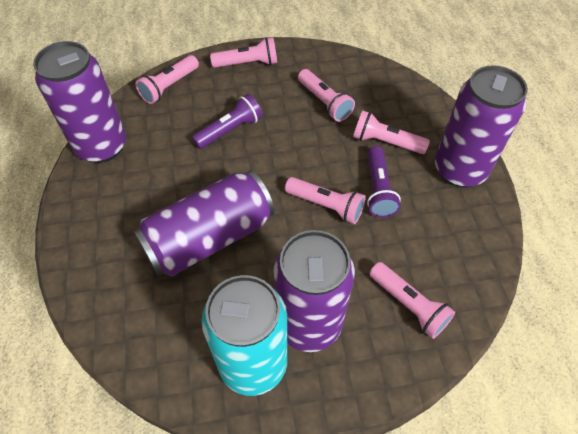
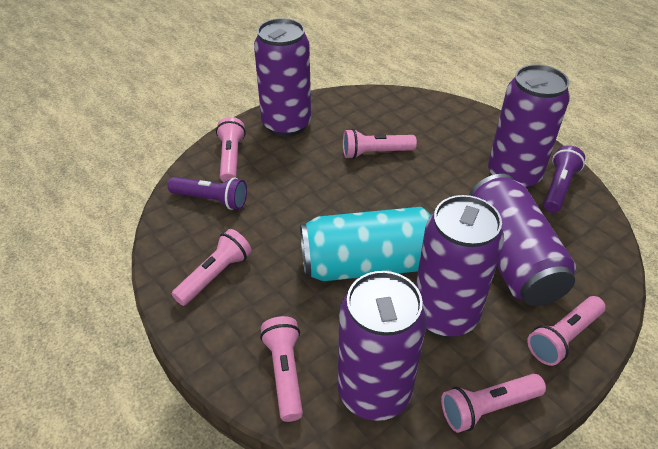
purple can: 4 -> 5

